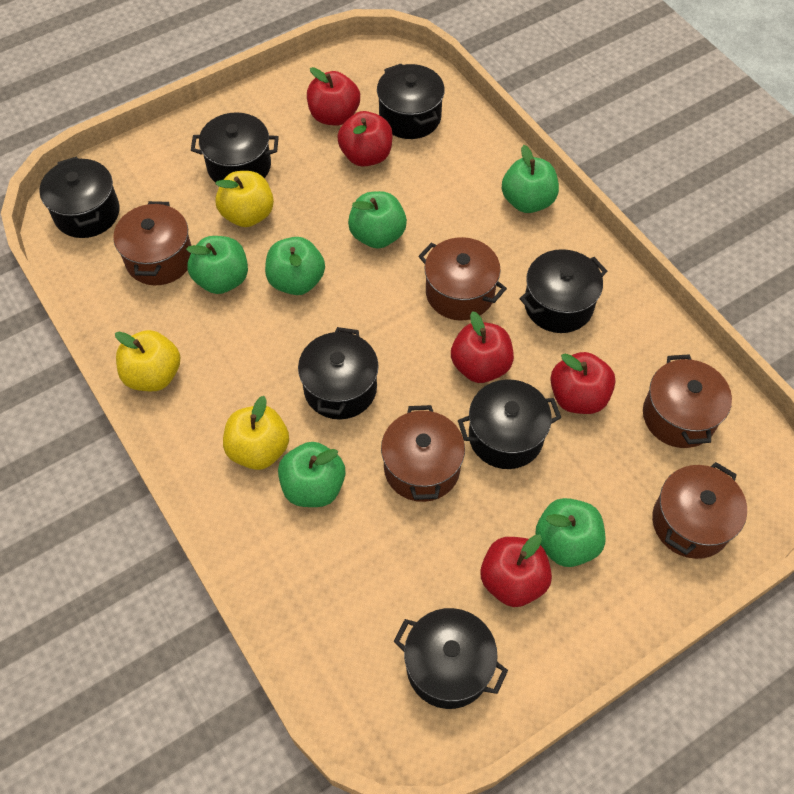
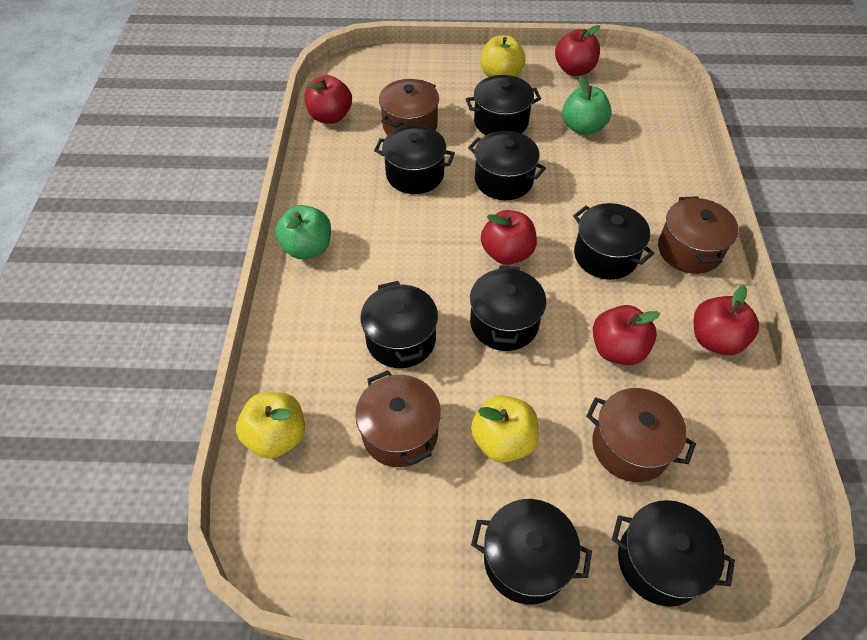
black pot: 7 -> 8
brown pot: 5 -> 4
green apple: 6 -> 2

